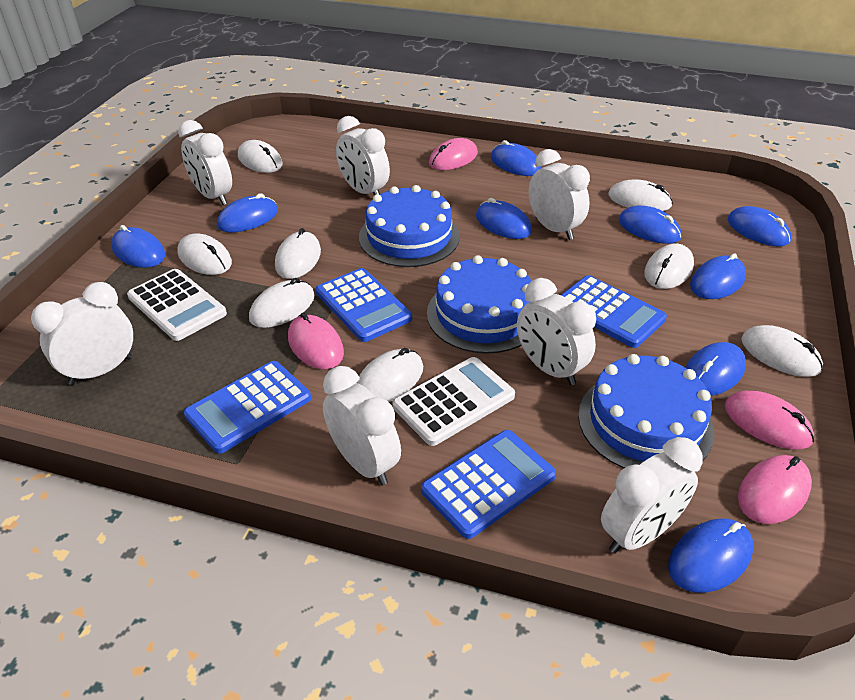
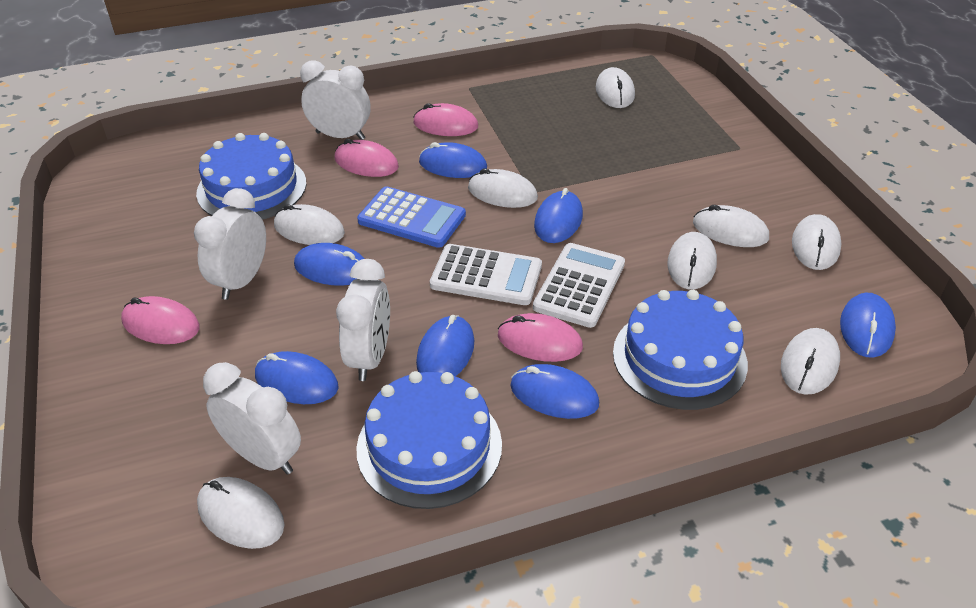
blue calculator: 4 -> 1
blue mouse: 9 -> 7
white clock: 7 -> 4

